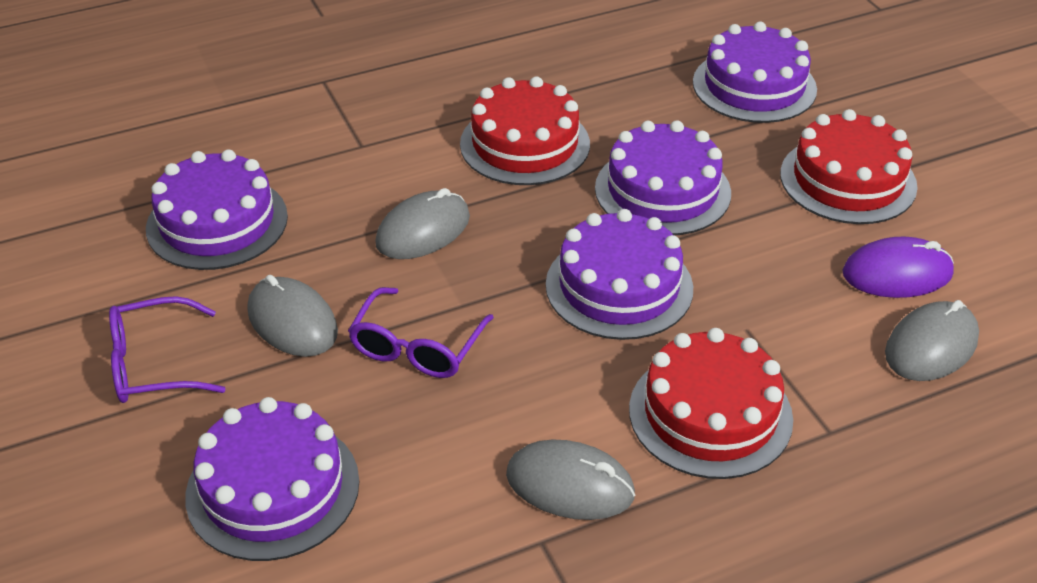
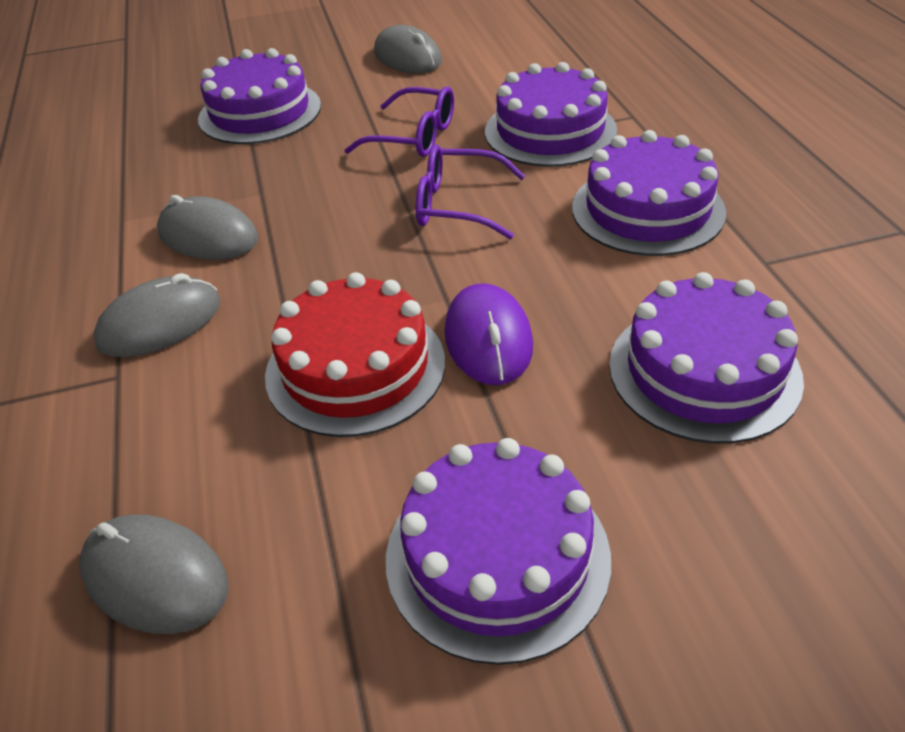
red cake: 3 -> 1

